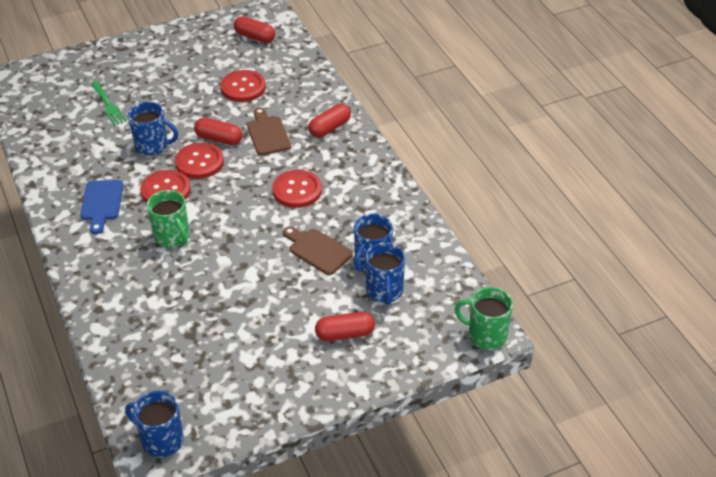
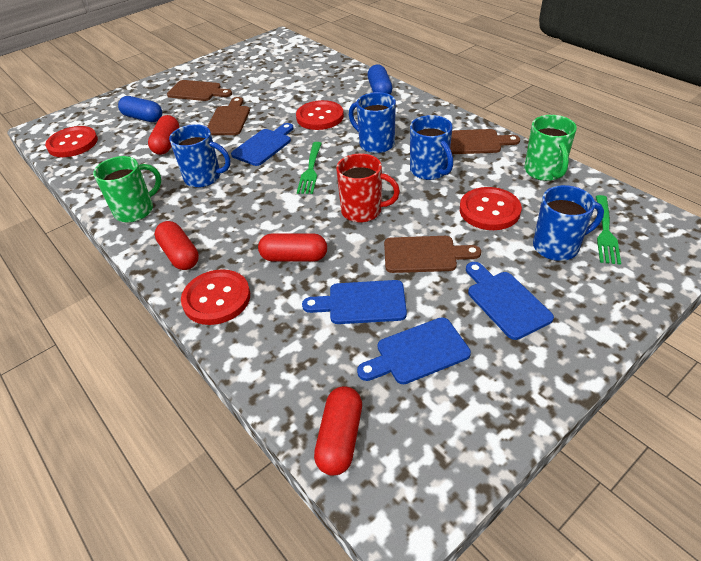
blue capsule: 0 -> 2
blue cutting board: 1 -> 4
brown cutting board: 2 -> 4
green fork: 1 -> 2
red mug: 0 -> 1

